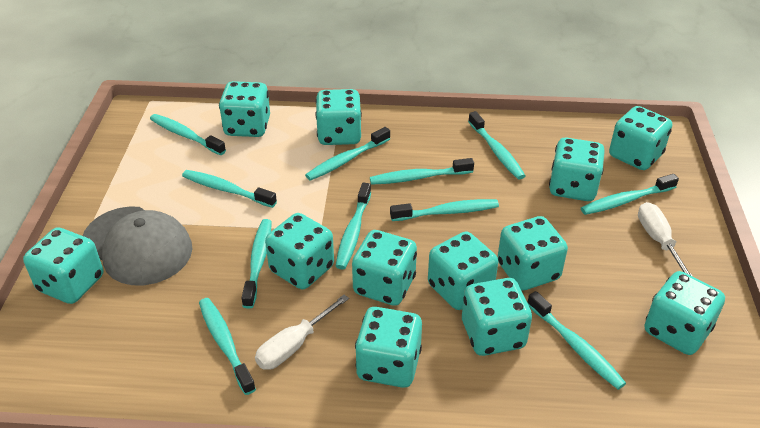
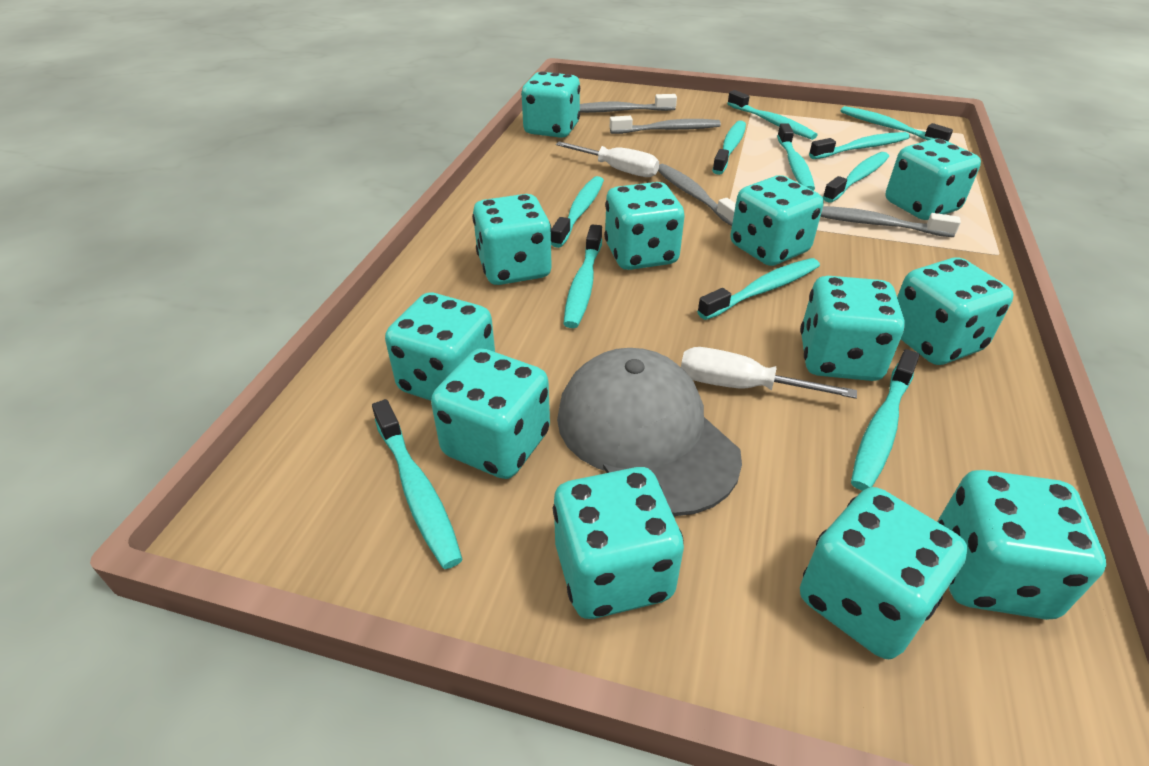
grey toothbrush: 0 -> 4

